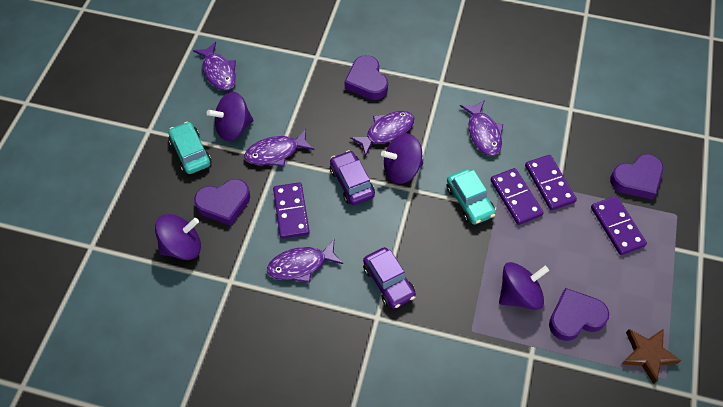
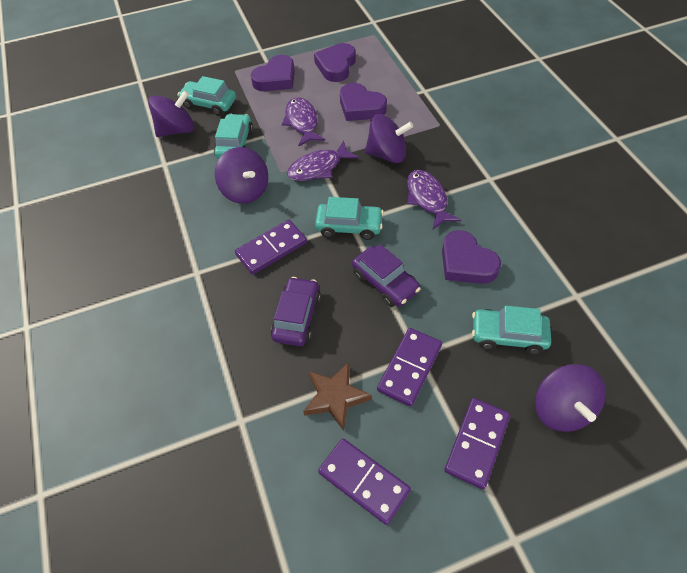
purple fish: 5 -> 3
turquoise car: 2 -> 4

